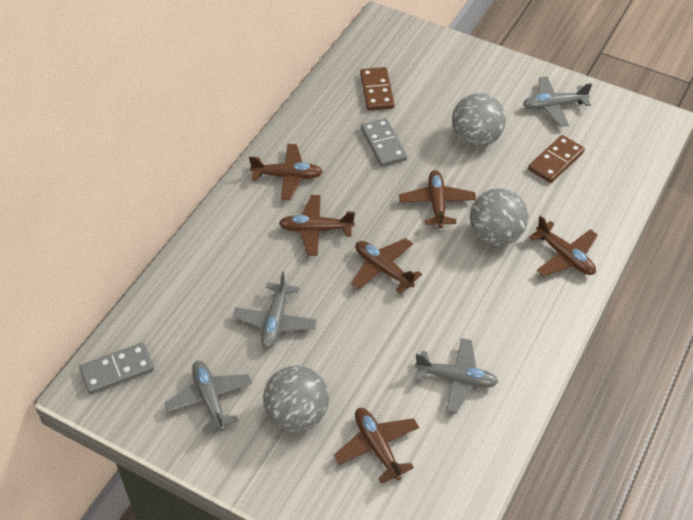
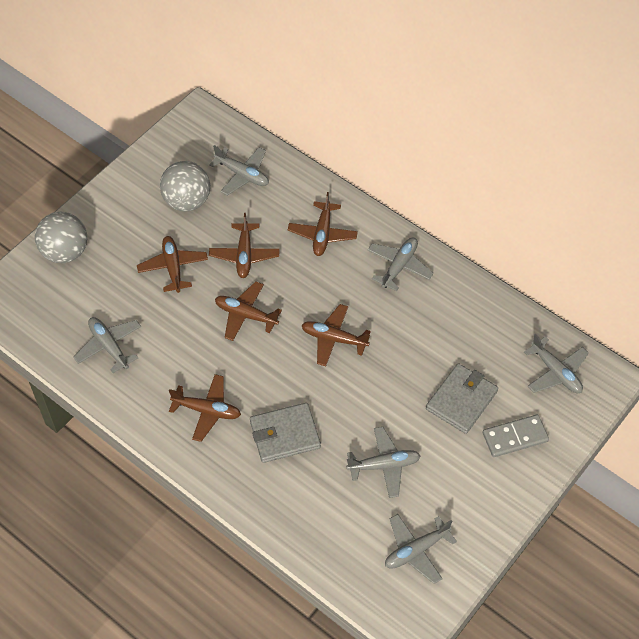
brown domino: 2 -> 0
grey ball: 3 -> 2
grey domino: 2 -> 1
grey plane: 4 -> 6
grey wallet: 0 -> 2

